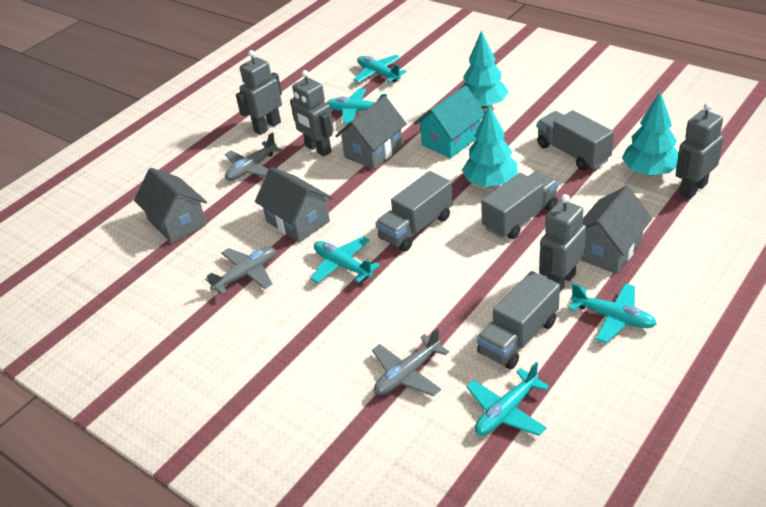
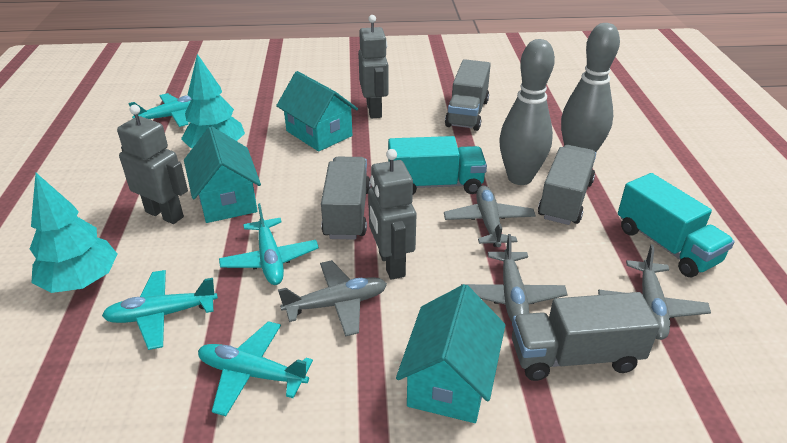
grey bowling pin: 0 -> 2
grey house: 4 -> 0
grey plane: 3 -> 4
grey robot: 4 -> 3
turquoise house: 1 -> 3
turquoise plane: 5 -> 4
turquoise tree: 3 -> 2
turquoise truck: 0 -> 2

